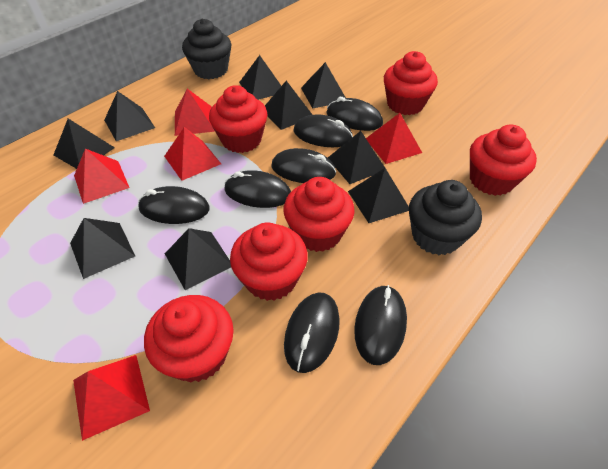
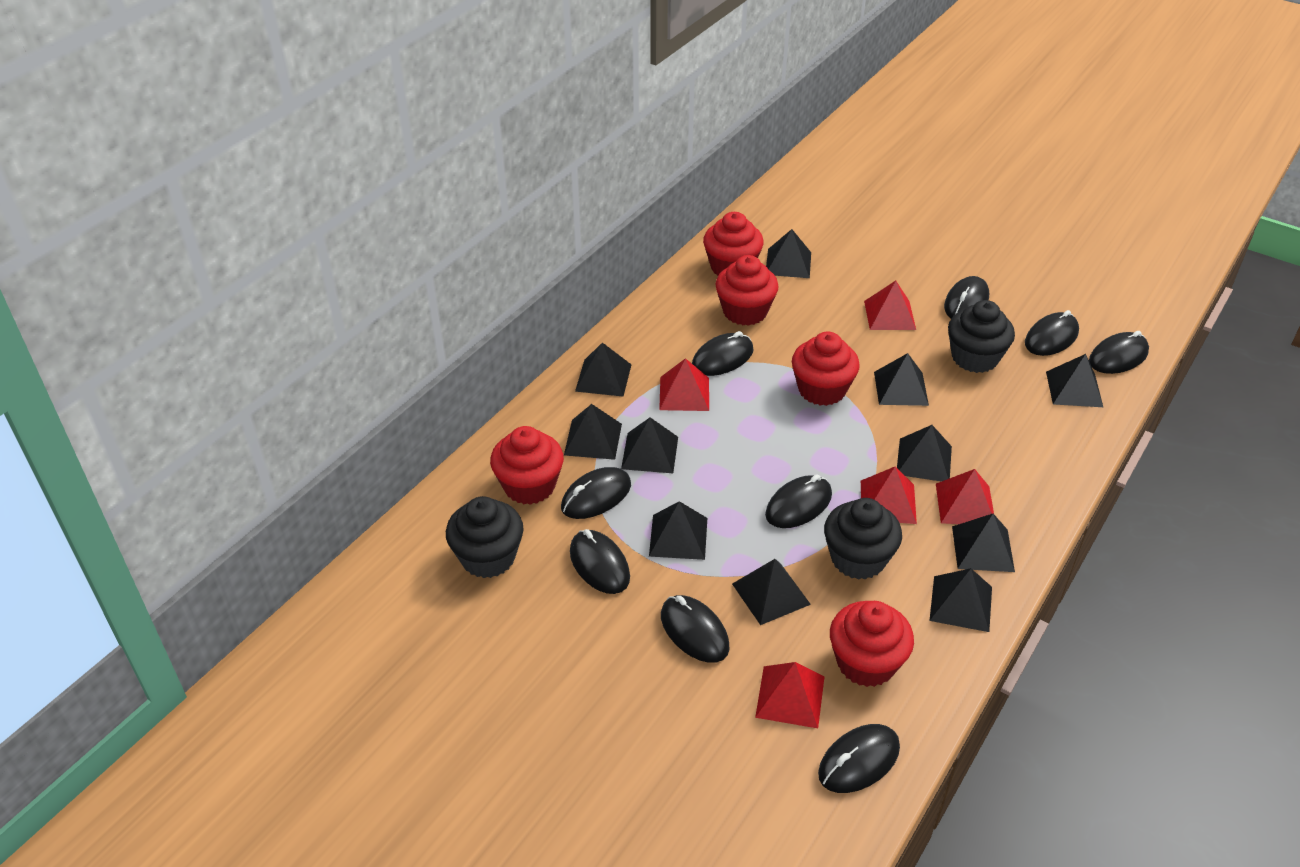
black cupcake: 2 -> 3
black mouse: 7 -> 9
black pyramid: 9 -> 11
red cupcake: 6 -> 5

